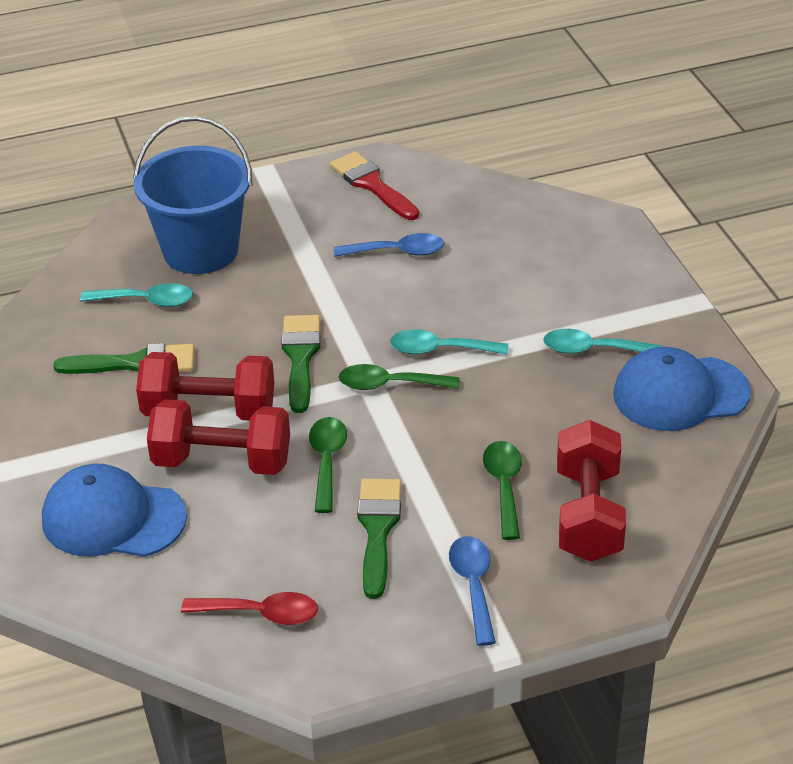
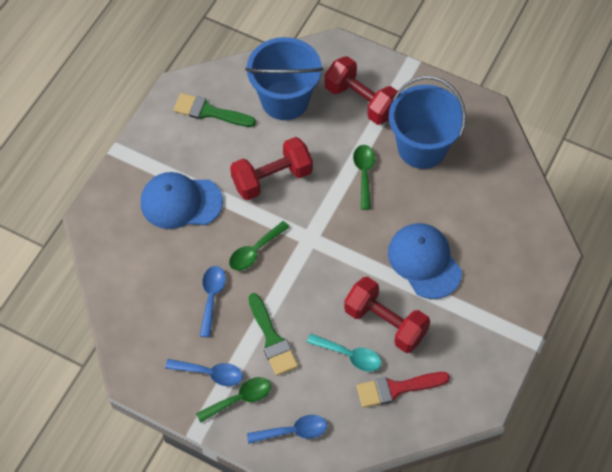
blue bucket: 1 -> 2
blue spoon: 2 -> 3
green brush: 3 -> 2
red spoon: 1 -> 0
turquoise spoon: 3 -> 1

